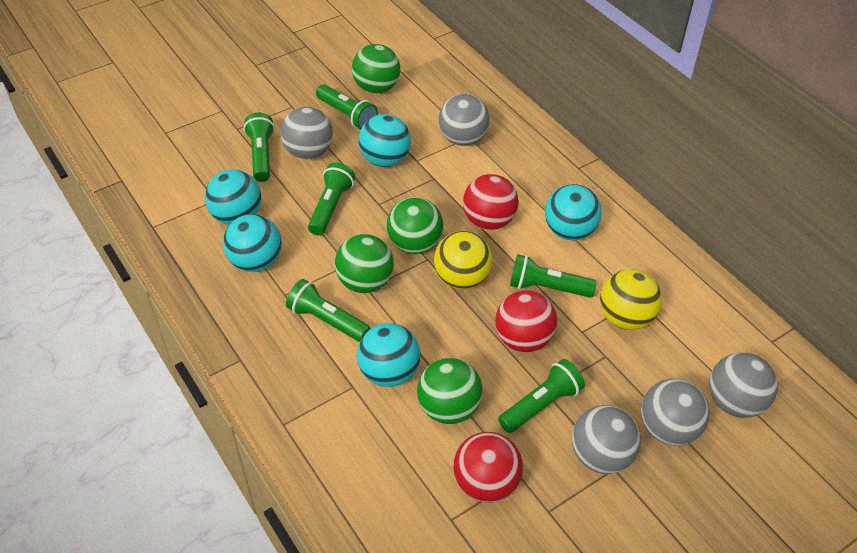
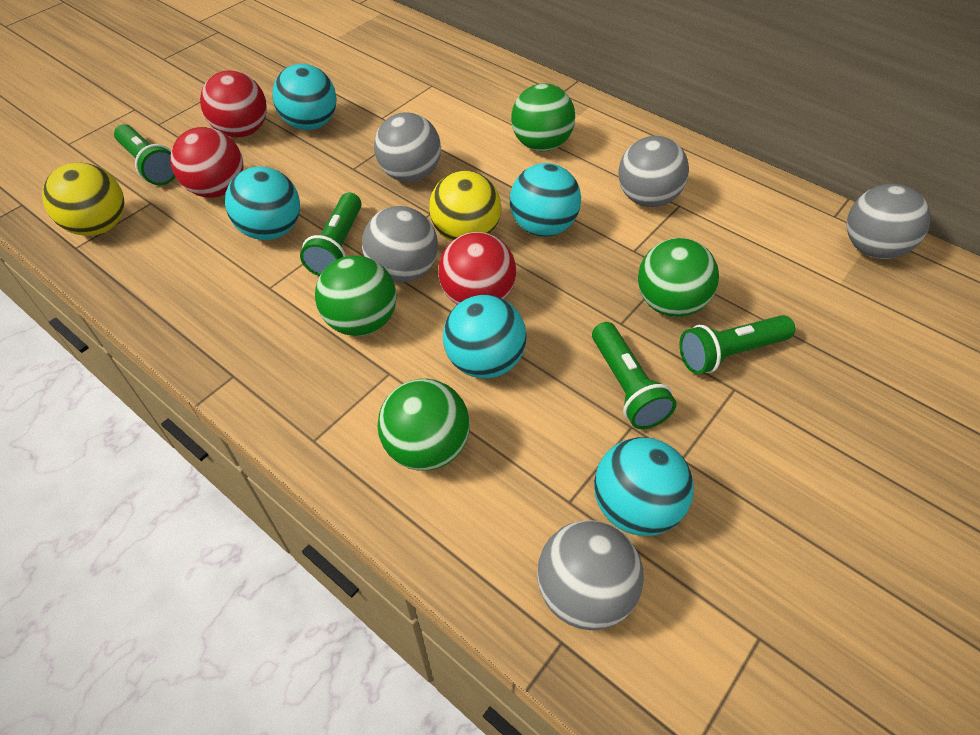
green flashlight: 6 -> 4

